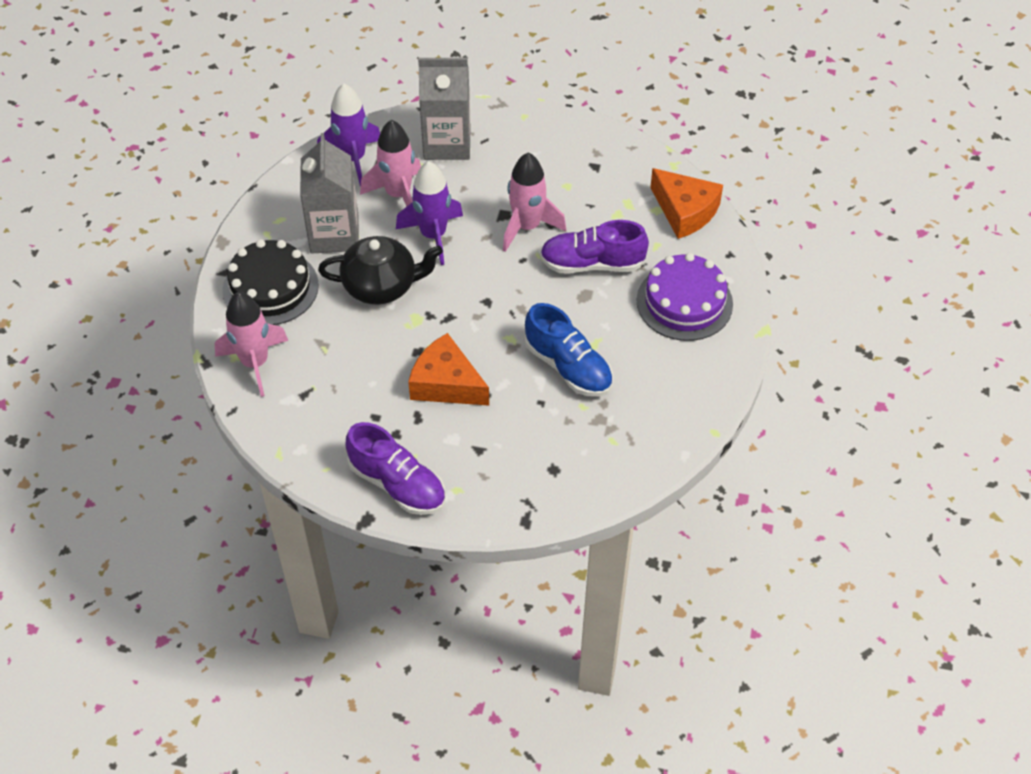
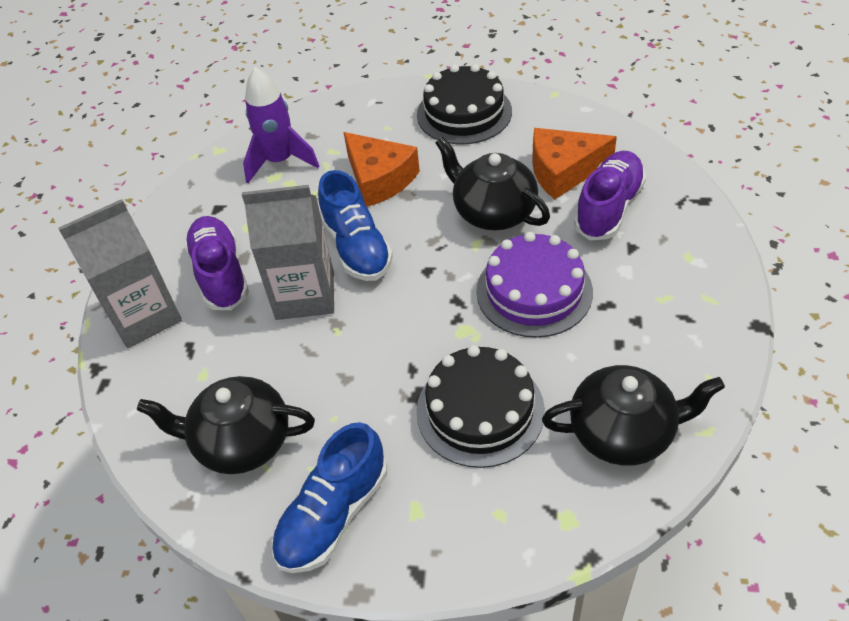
black cake: 1 -> 2
black teapot: 1 -> 3
blue shoe: 1 -> 2
pink rocket: 3 -> 0
purple rocket: 2 -> 1

